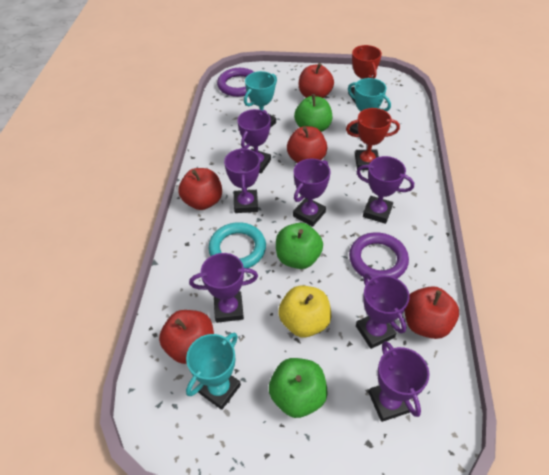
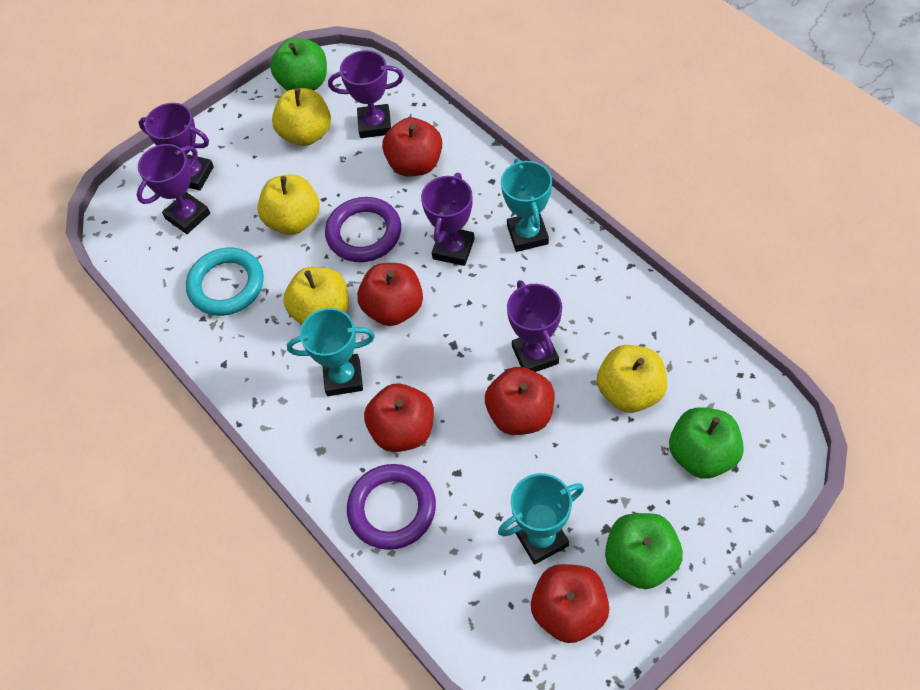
purple trophy: 7 -> 5
red trophy: 2 -> 0
yellow apple: 1 -> 4

